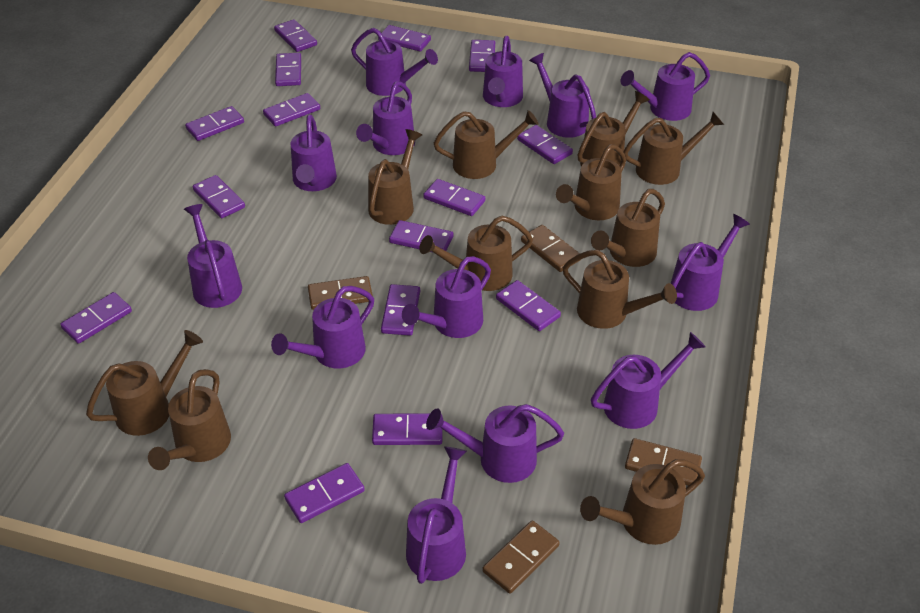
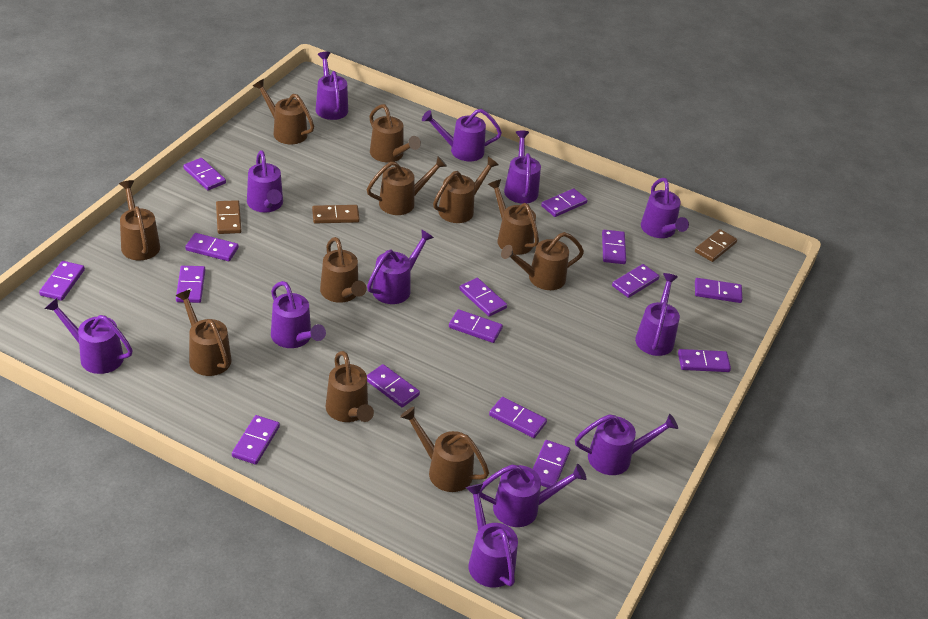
brown domino: 4 -> 3
purple watering can: 13 -> 12

